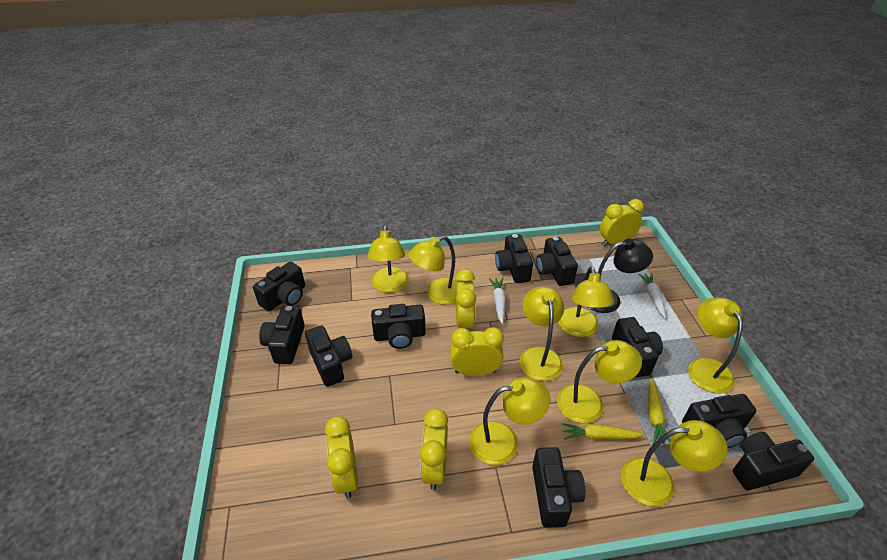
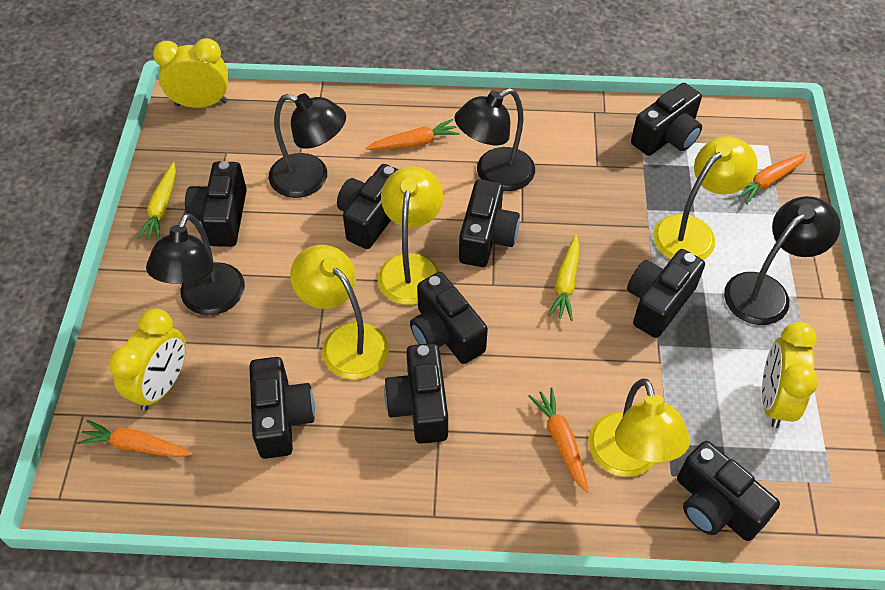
black camera: 10 -> 9
black lamp: 1 -> 4
orange carrot: 0 -> 4
white carrot: 2 -> 0
yellow clock: 5 -> 3
yellow lamp: 8 -> 4

